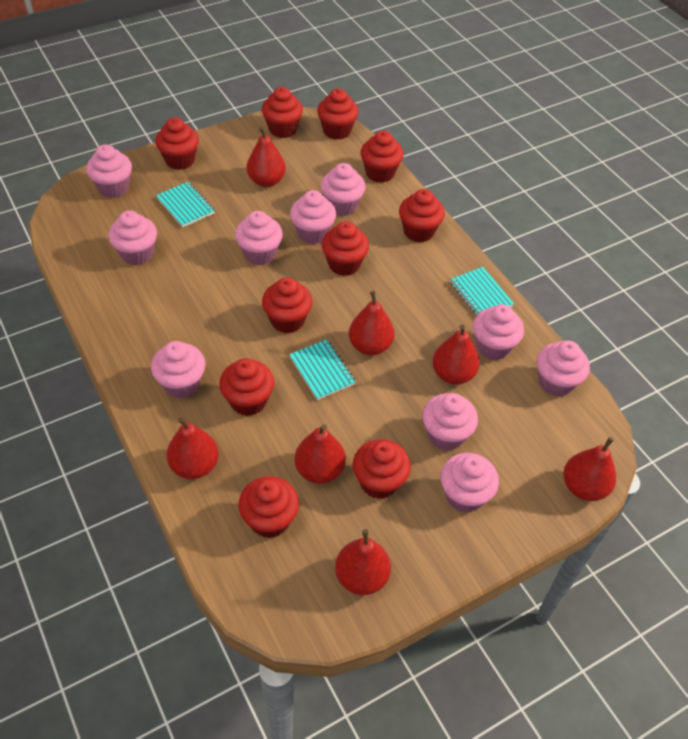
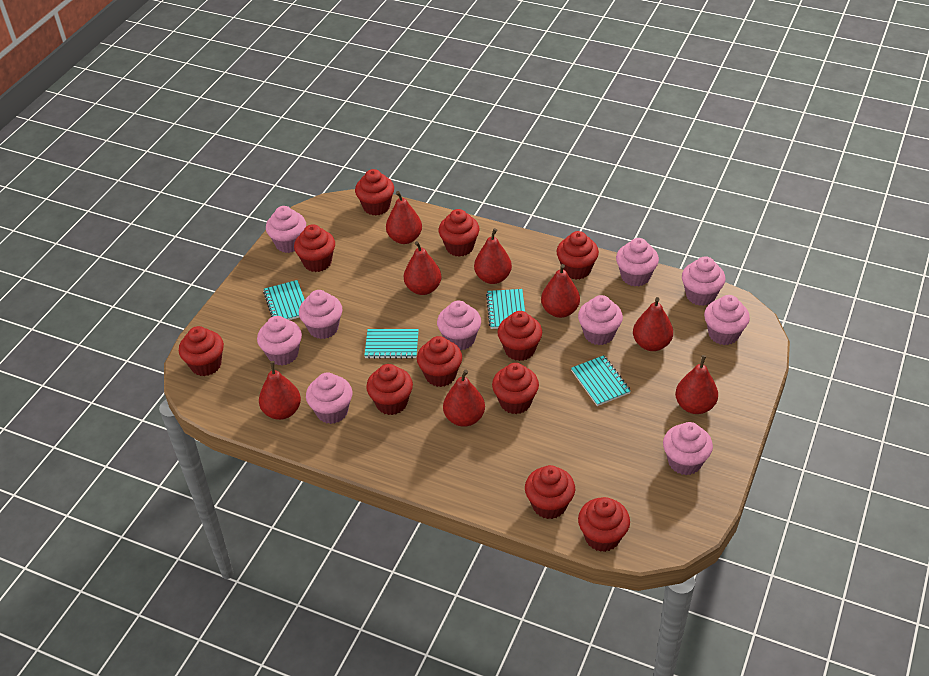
red cupcake: 10 -> 11
red pear: 7 -> 8
turquoise notebook: 3 -> 4

